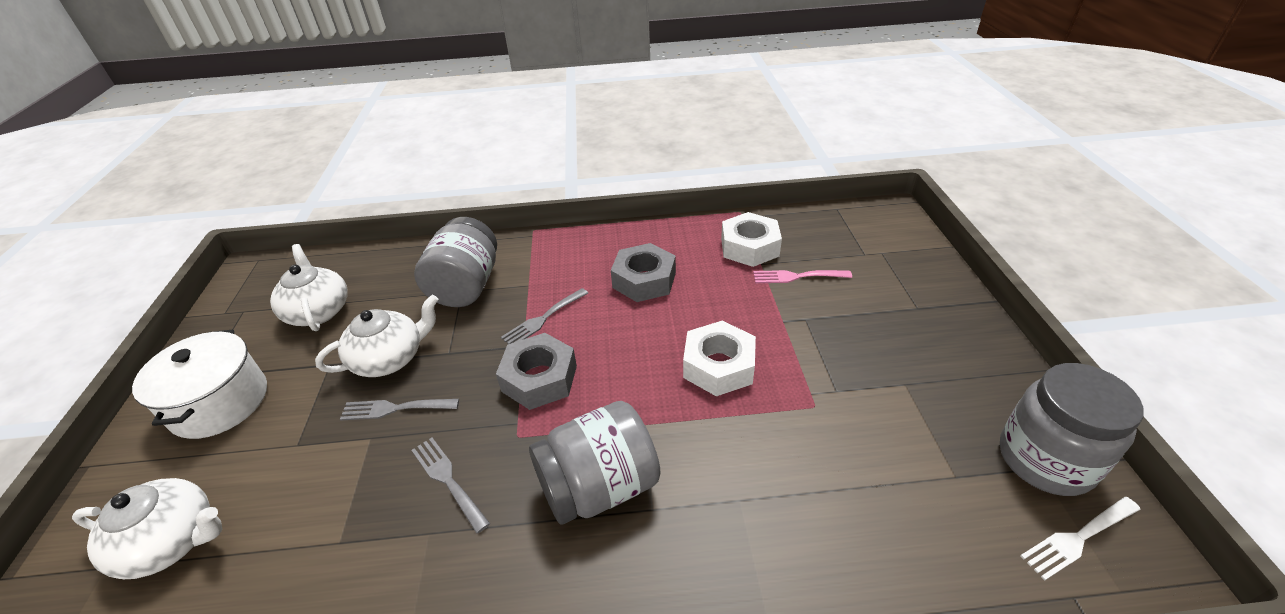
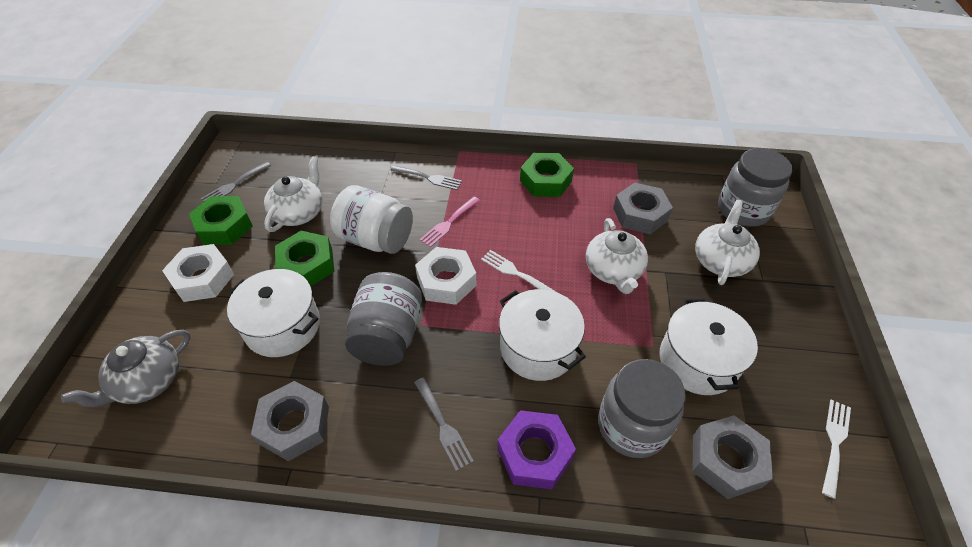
green nut: 0 -> 3
grey nut: 2 -> 3
grey teapot: 0 -> 1
purple nut: 0 -> 1
white fork: 1 -> 2
white jar: 0 -> 1
white pot: 1 -> 3

